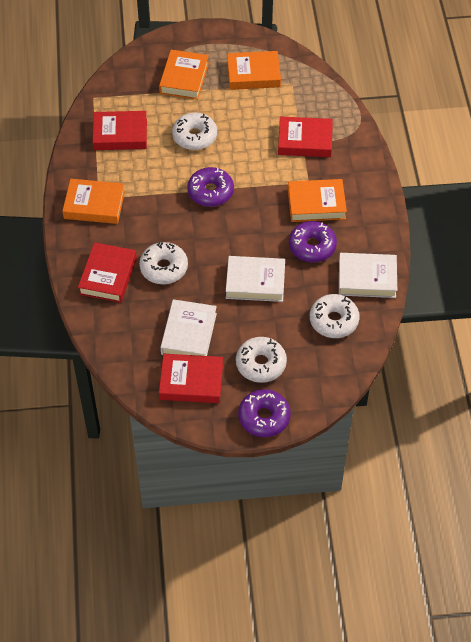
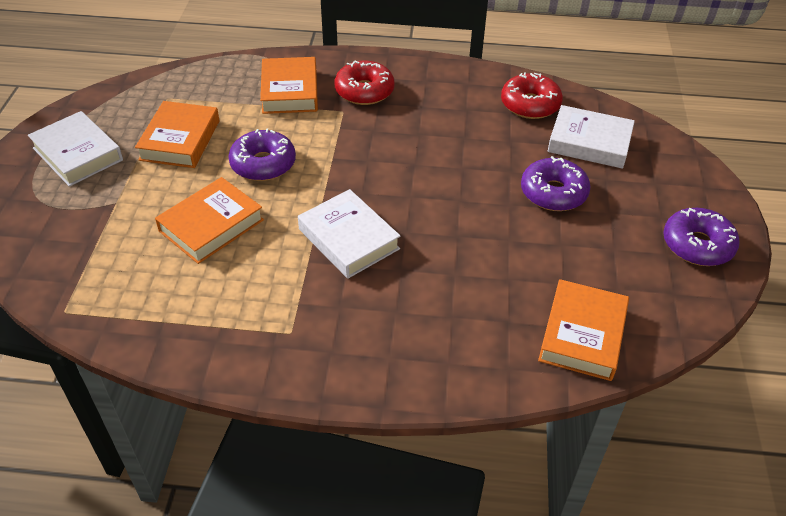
red book: 4 -> 0
red donut: 0 -> 2
white donut: 4 -> 0

